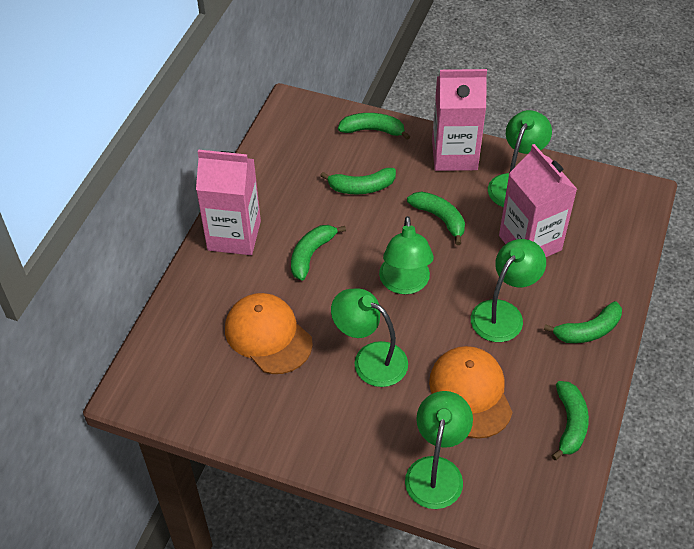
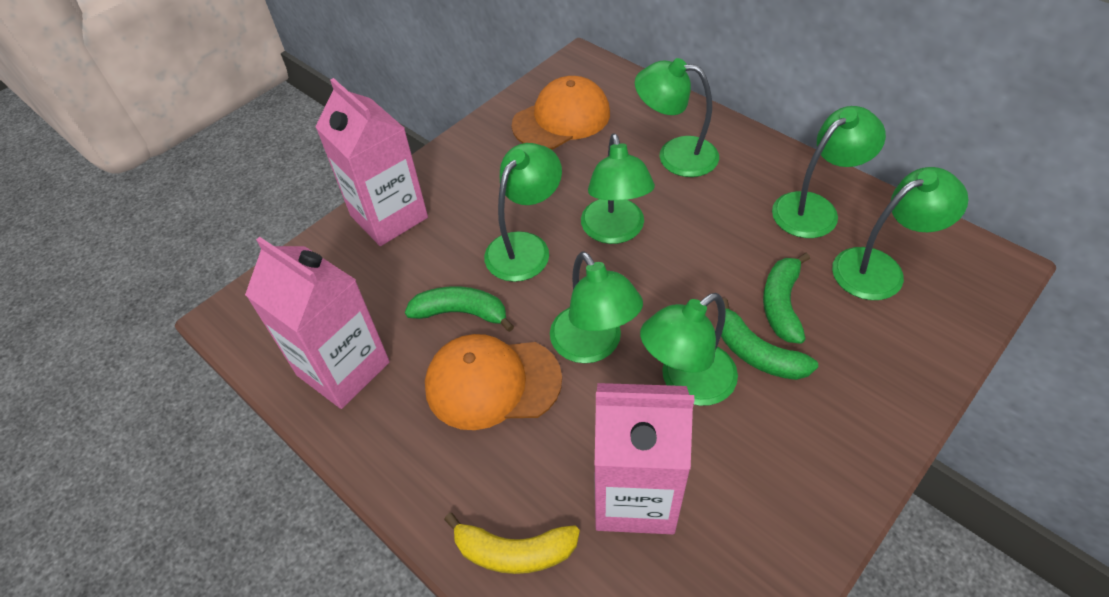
green banana: 6 -> 3
green lamp: 5 -> 7
yellow banana: 0 -> 1

